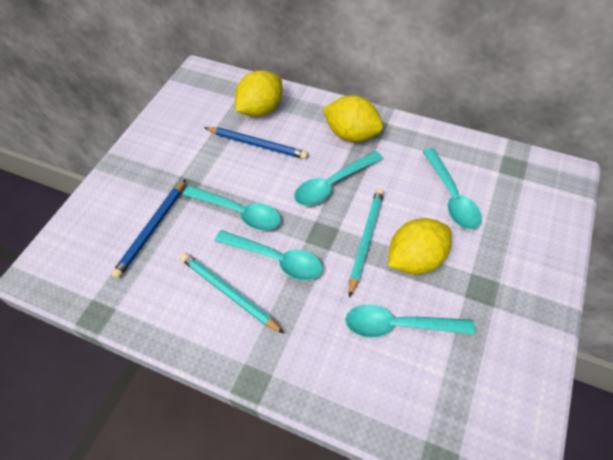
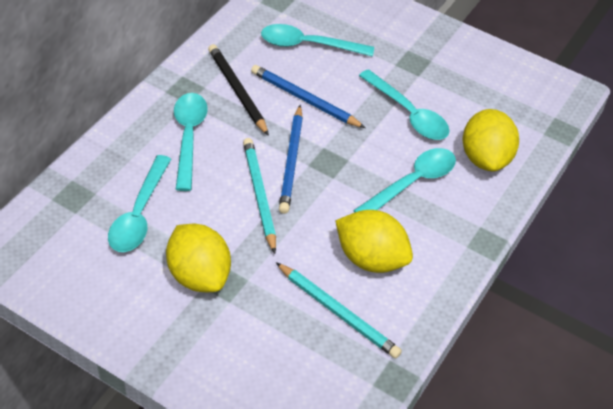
black pencil: 0 -> 1

